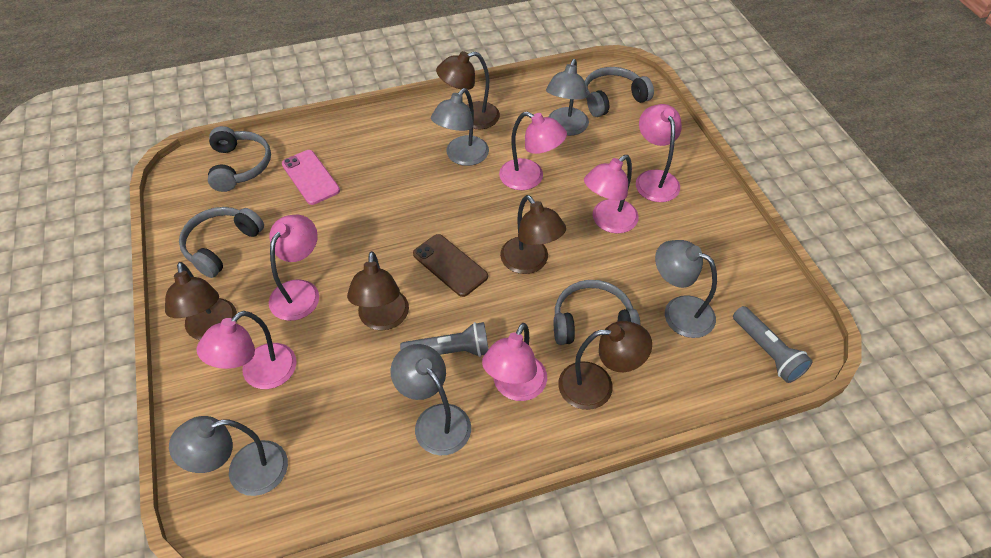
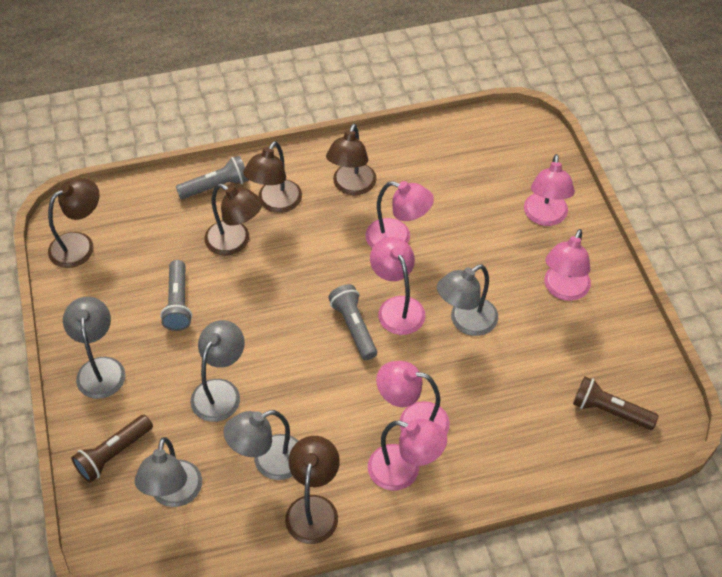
brown flashlight: 0 -> 2
brown phone: 1 -> 0
grey flashlight: 2 -> 3
grey headphones: 4 -> 0
pink phone: 1 -> 0

